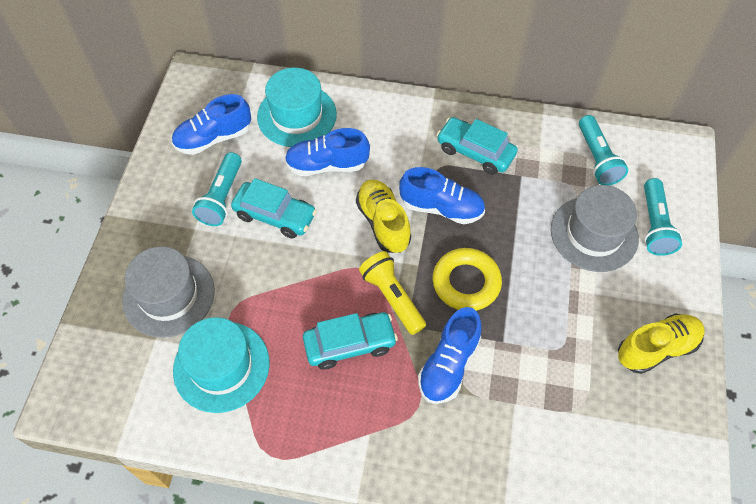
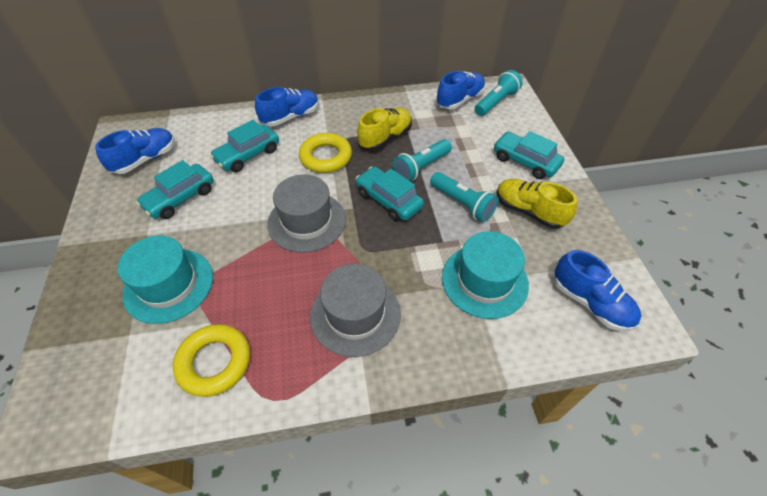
turquoise car: 3 -> 4
yellow flashlight: 1 -> 0
yellow ring: 1 -> 2

